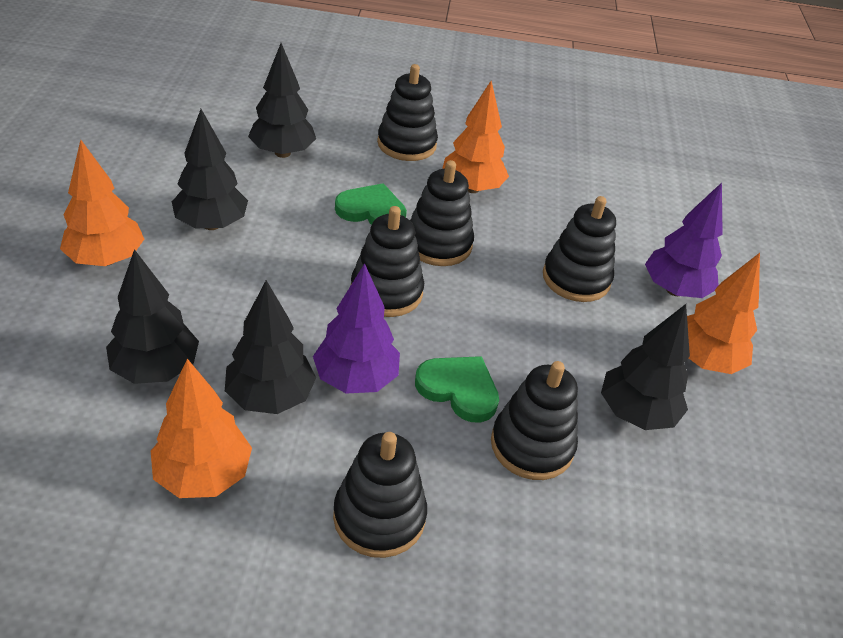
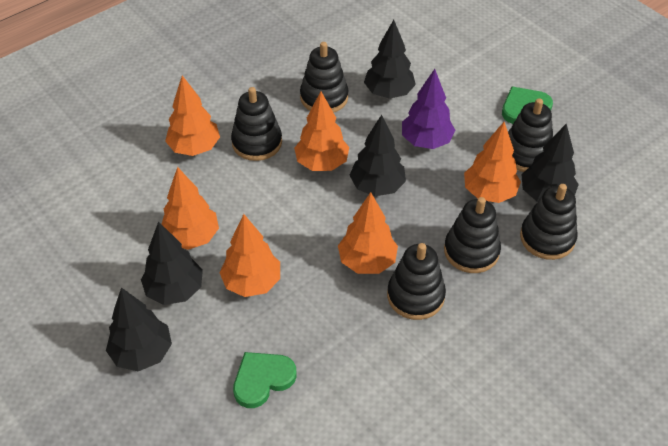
orange tree: 4 -> 6
purple tree: 2 -> 1

